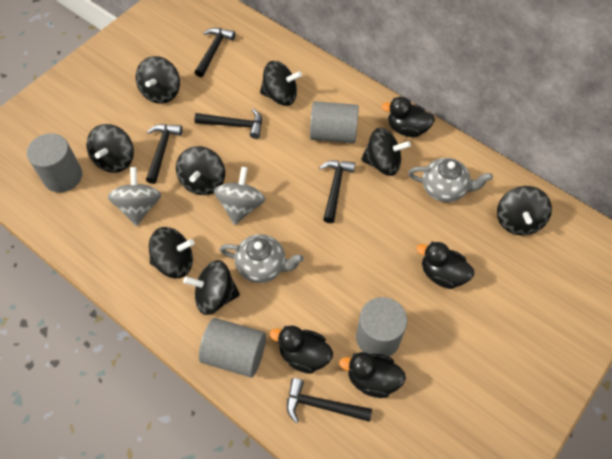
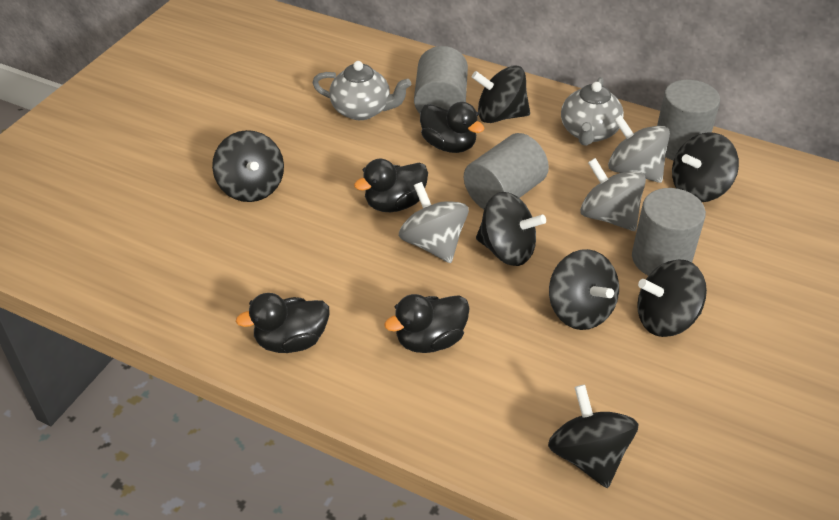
black hammer: 5 -> 0
black spinning top: 8 -> 7
grey spinning top: 2 -> 3

